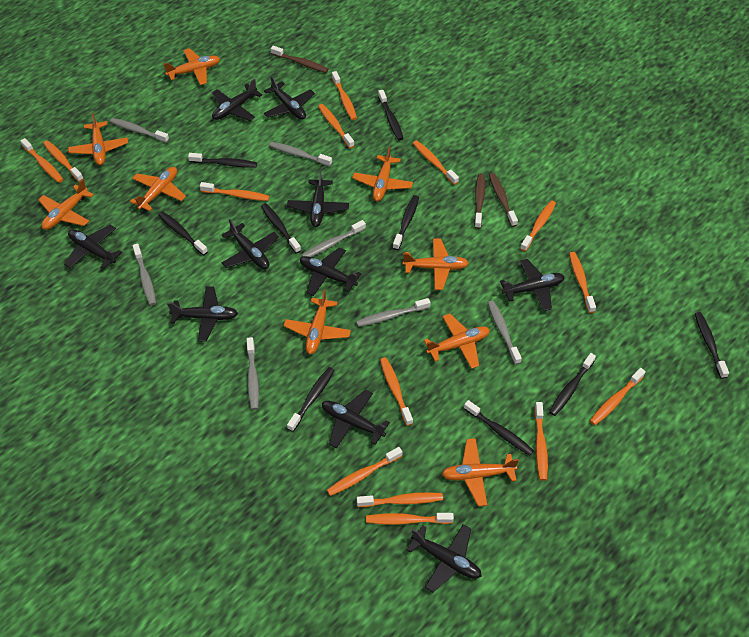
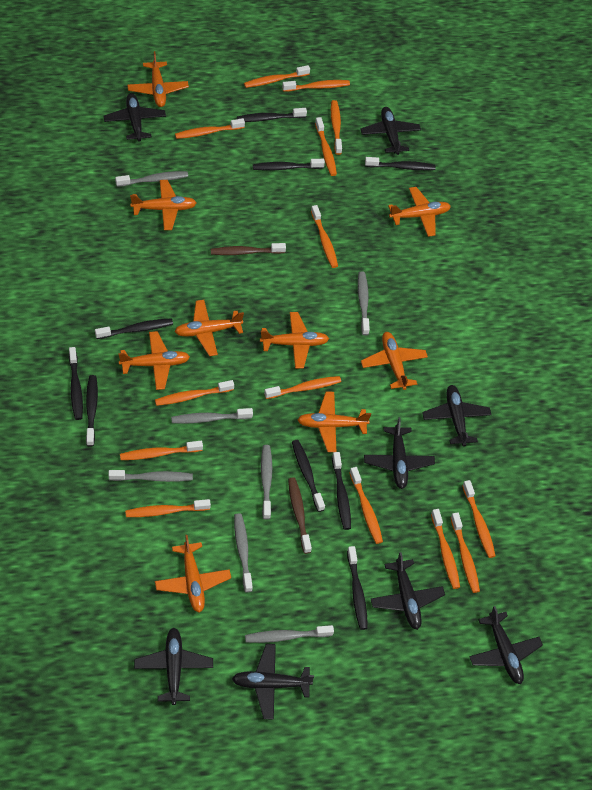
black plane: 10 -> 8
brown toothbrush: 3 -> 2

